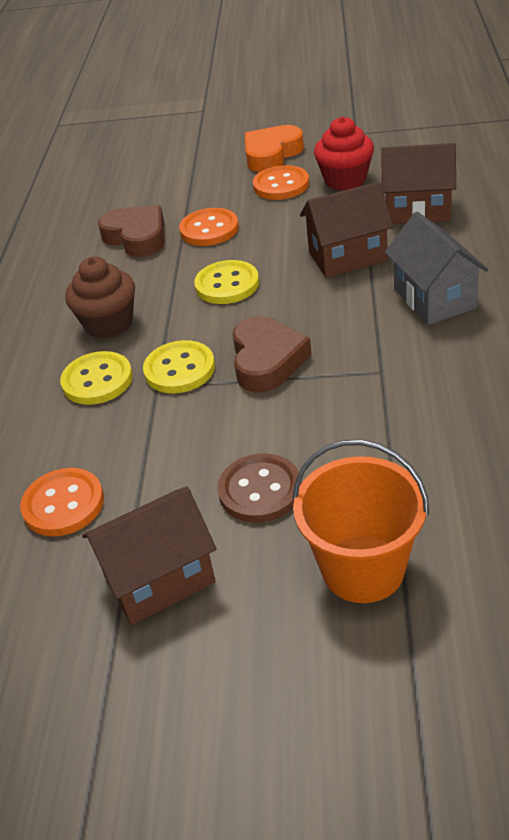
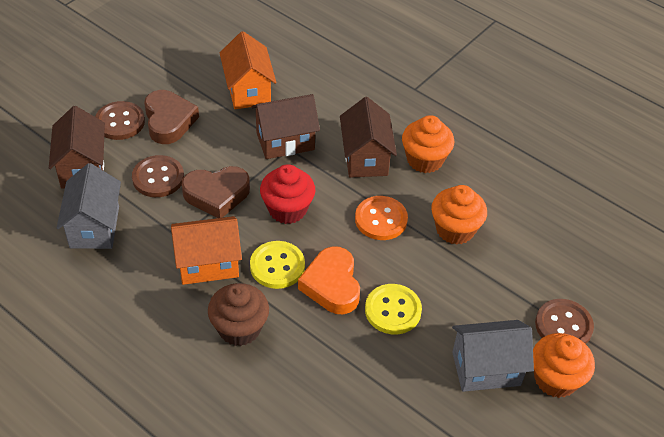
brown button: 1 -> 3
grey house: 1 -> 2
orange bucket: 1 -> 0
orange button: 3 -> 1
orange cupcake: 0 -> 3
orange house: 0 -> 2
yellow button: 3 -> 2

